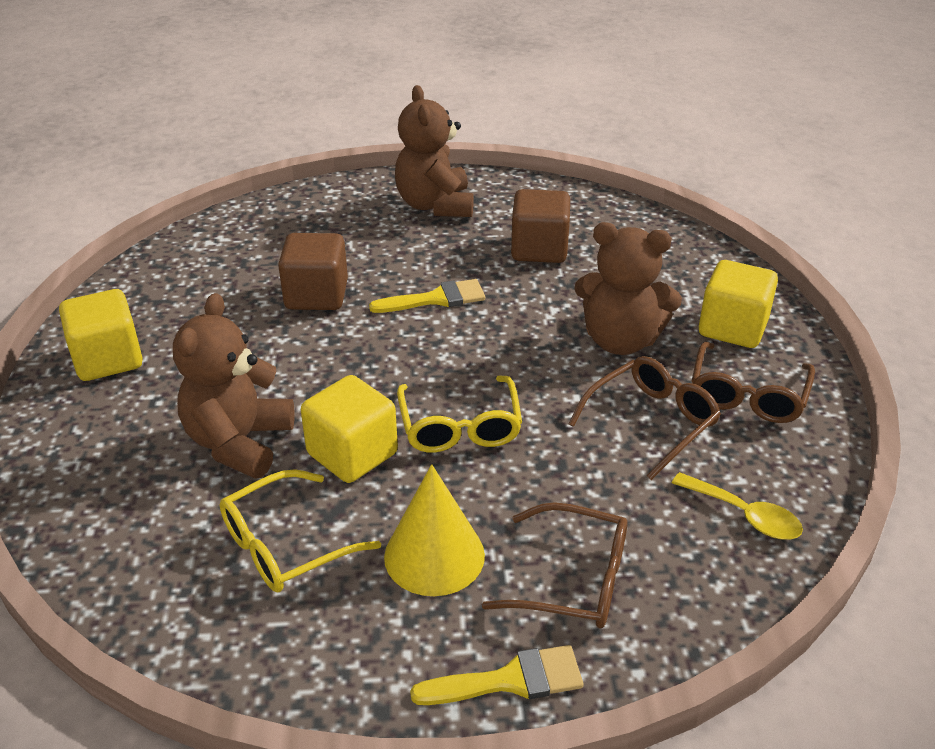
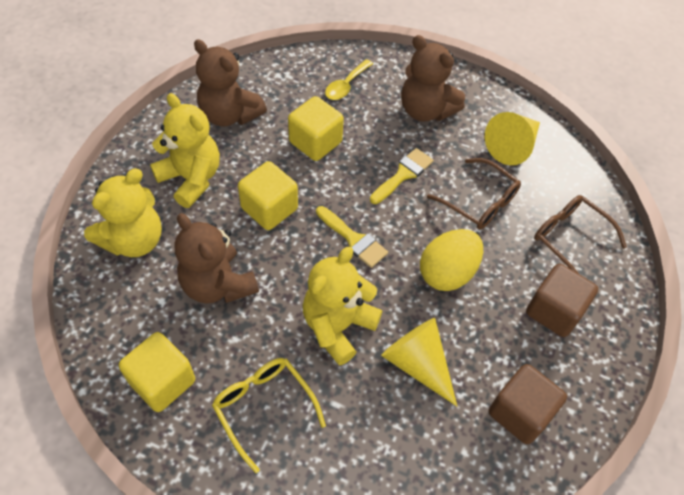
brown glasses: 3 -> 2
yellow cone: 1 -> 2
yellow egg: 0 -> 1
yellow glasses: 2 -> 1
yellow teddy bear: 0 -> 3

